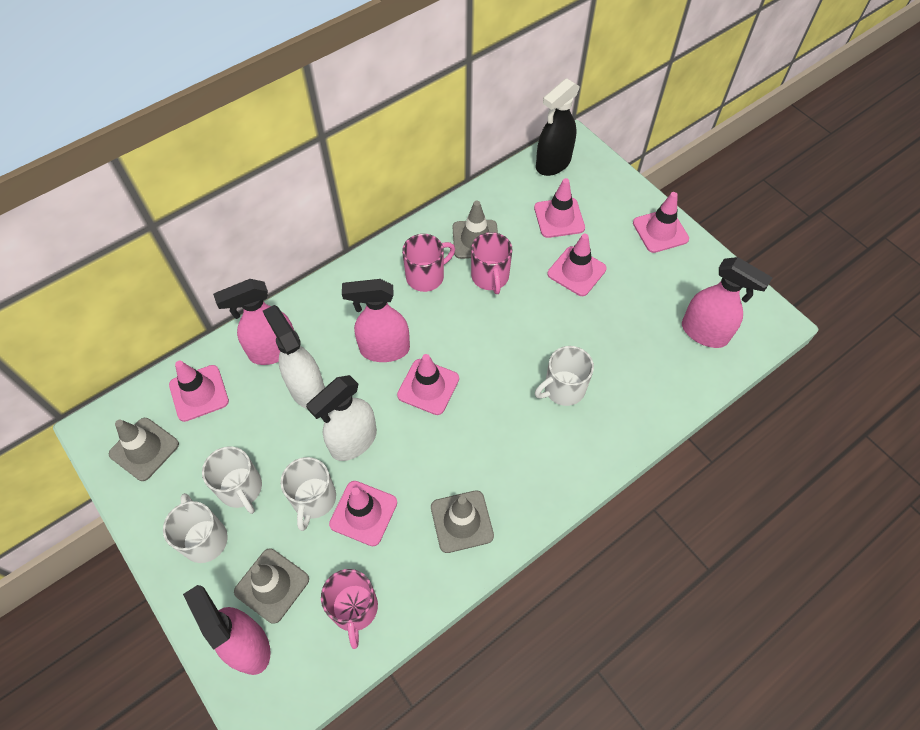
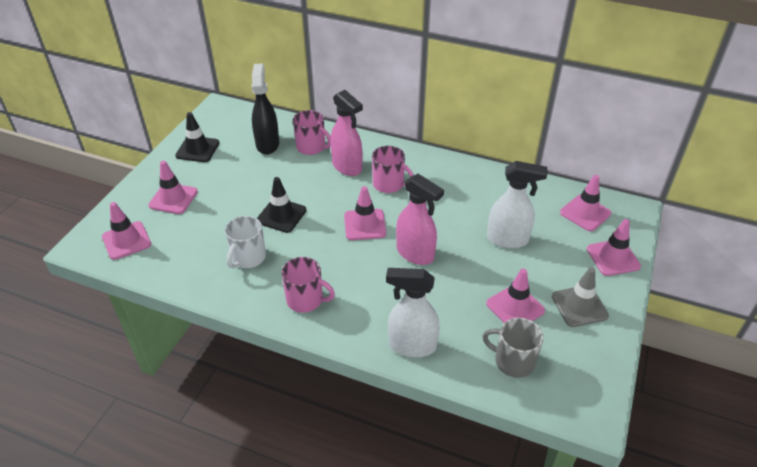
black traffic cone: 0 -> 2
grey mug: 0 -> 1
grey traffic cone: 4 -> 1
pink spray bottle: 4 -> 2
white mug: 4 -> 1

